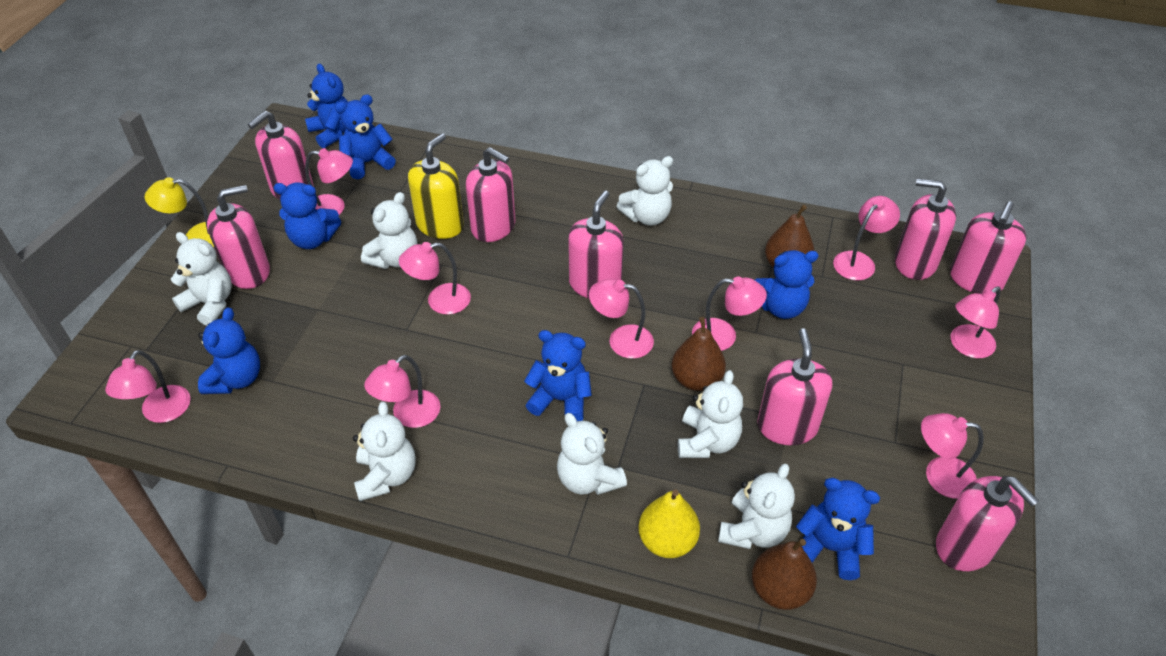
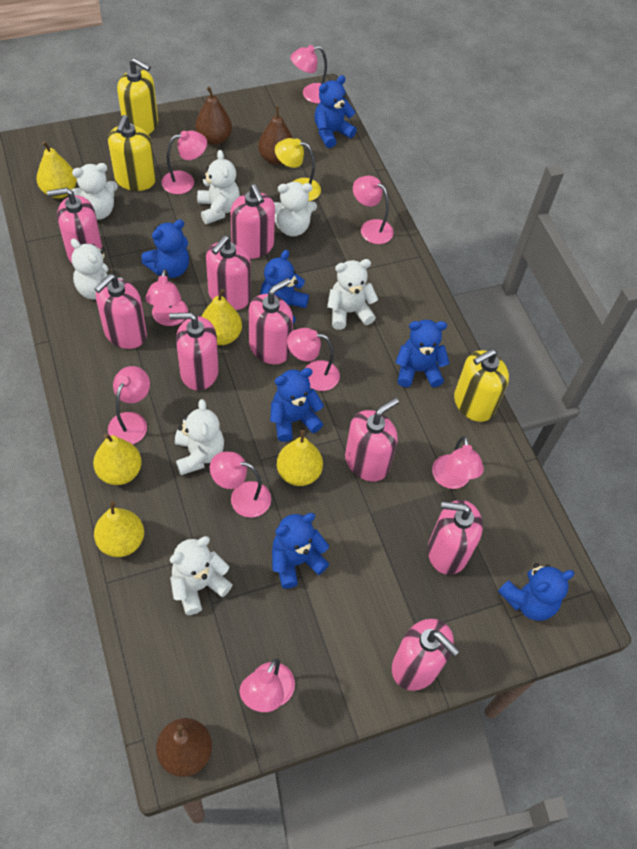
pink soap dispenser: 8 -> 9
yellow pear: 1 -> 5
yellow soap dispenser: 1 -> 3

